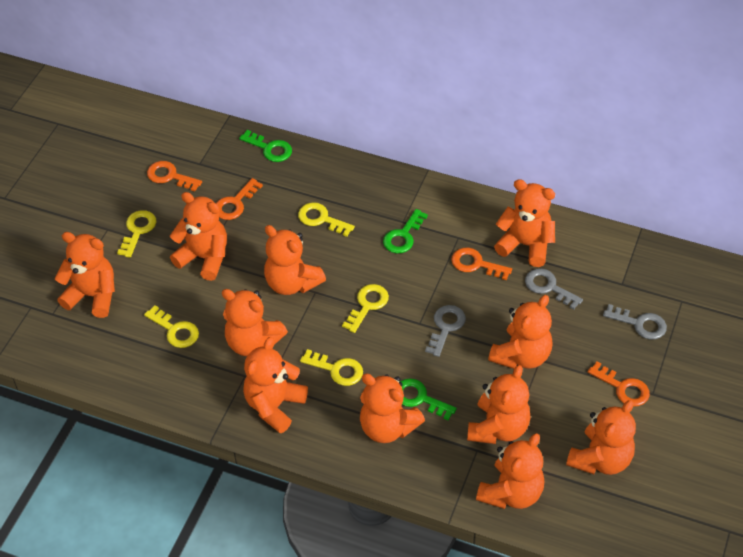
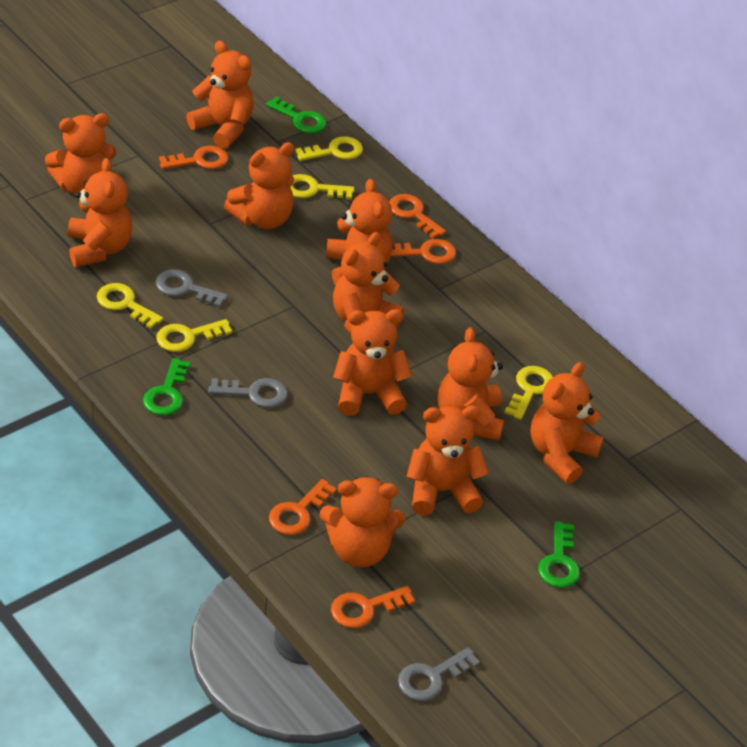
orange key: 4 -> 5

